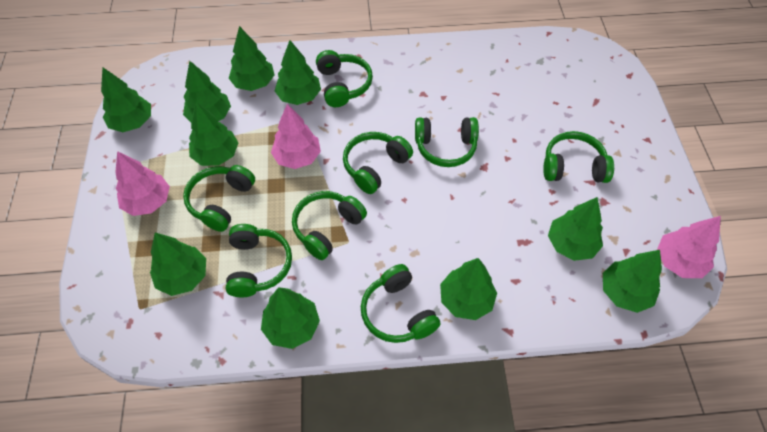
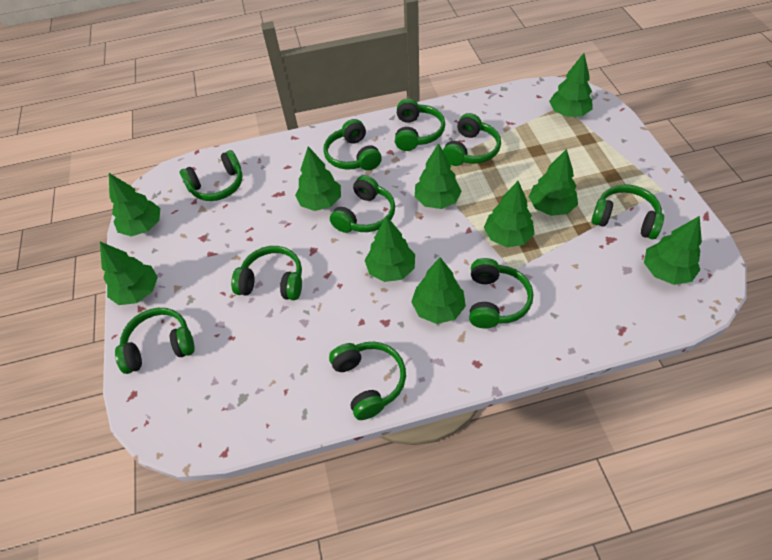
green headphones: 8 -> 10
pink tree: 3 -> 0

